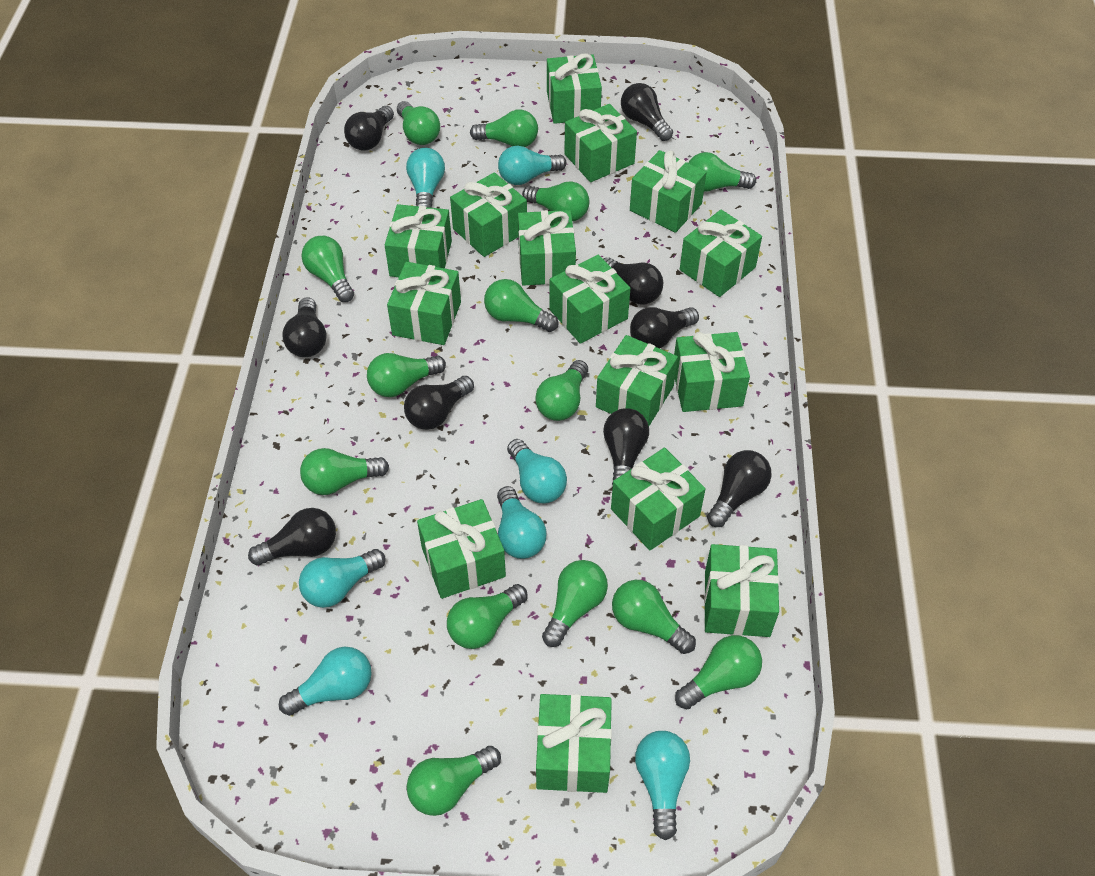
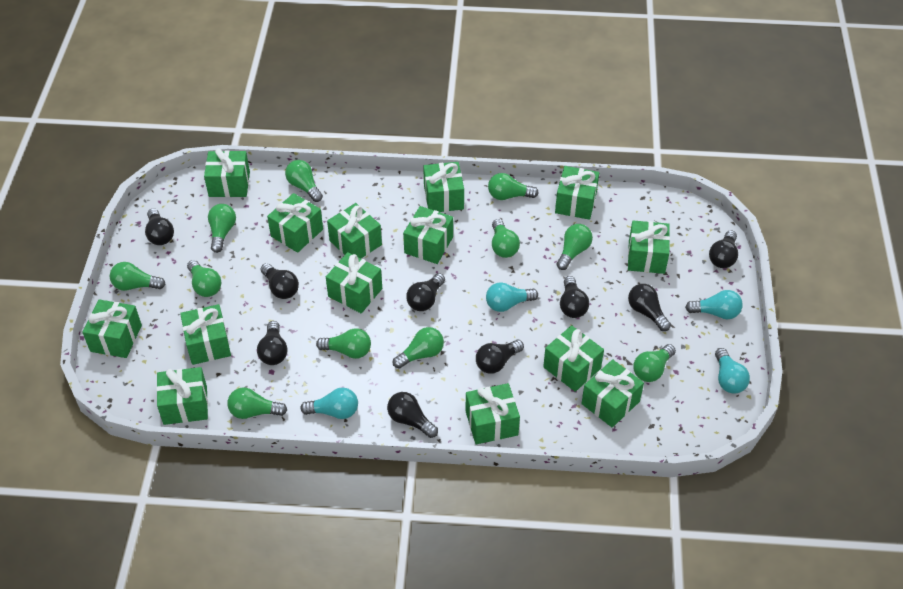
green gift: 15 -> 14
green light bulb: 14 -> 11
turquoise light bulb: 7 -> 4

